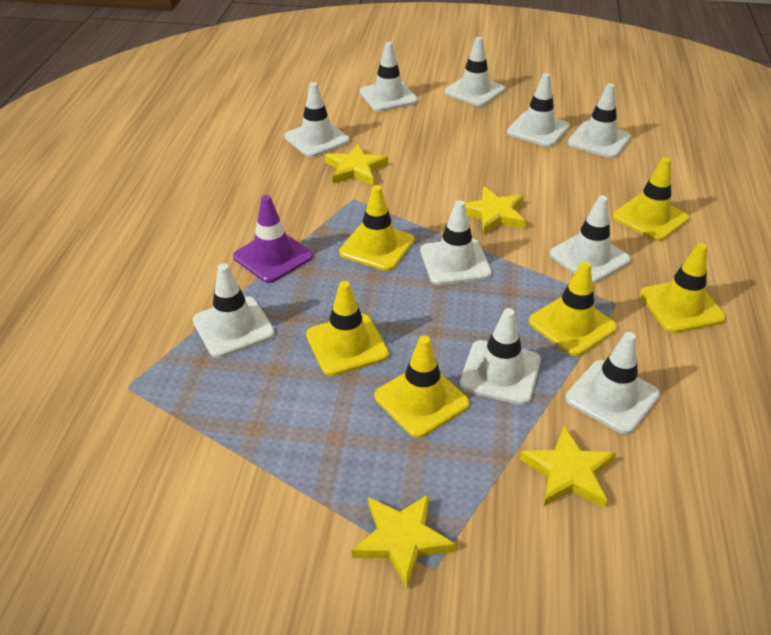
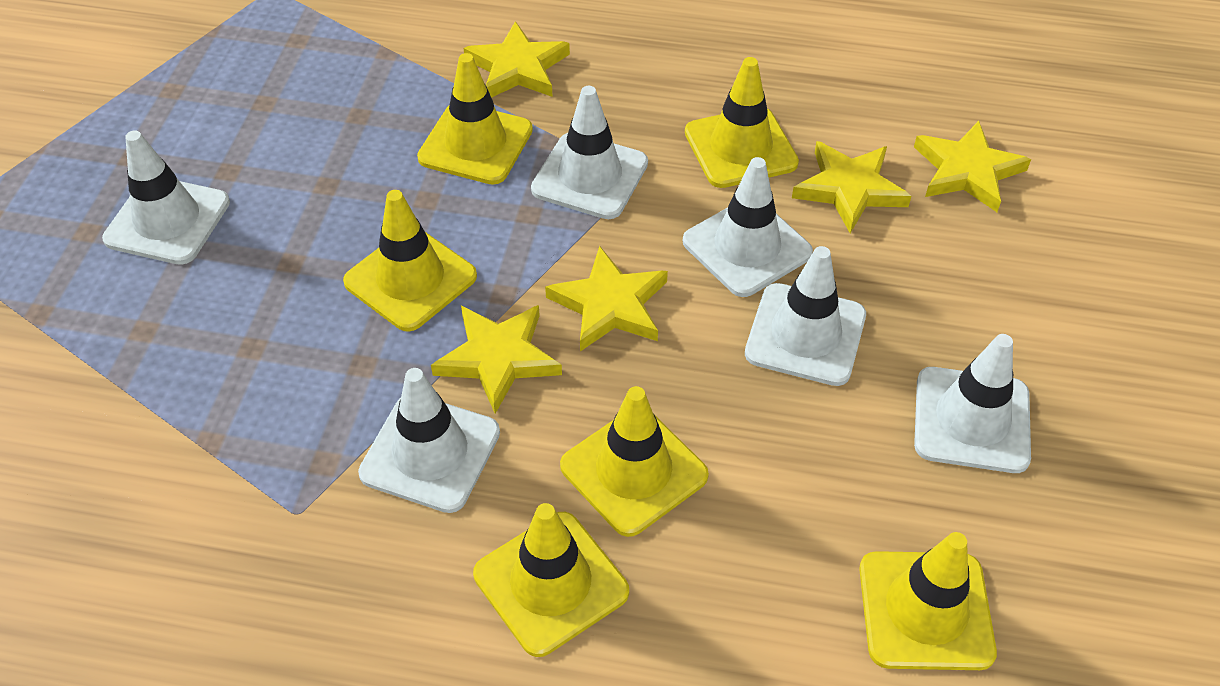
purple traffic cone: 1 -> 0
white traffic cone: 10 -> 6
yellow star: 4 -> 5

